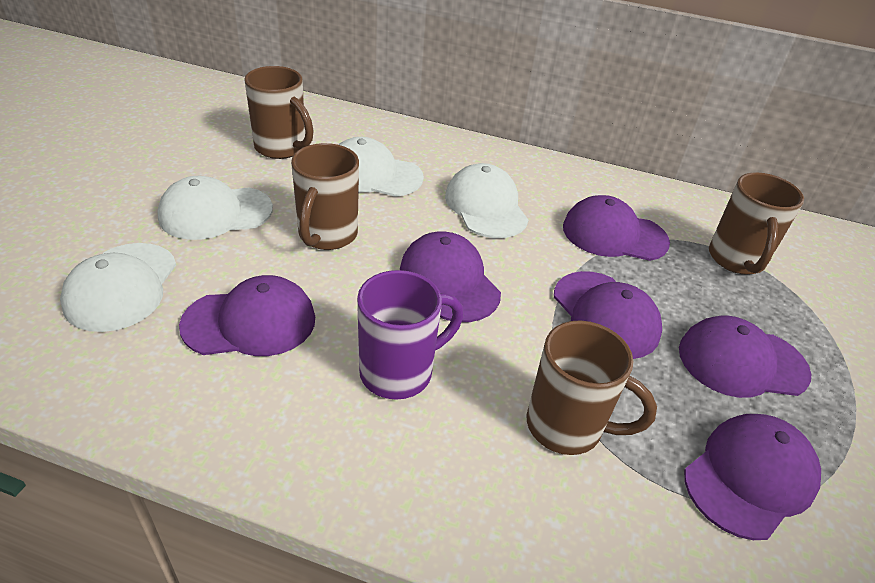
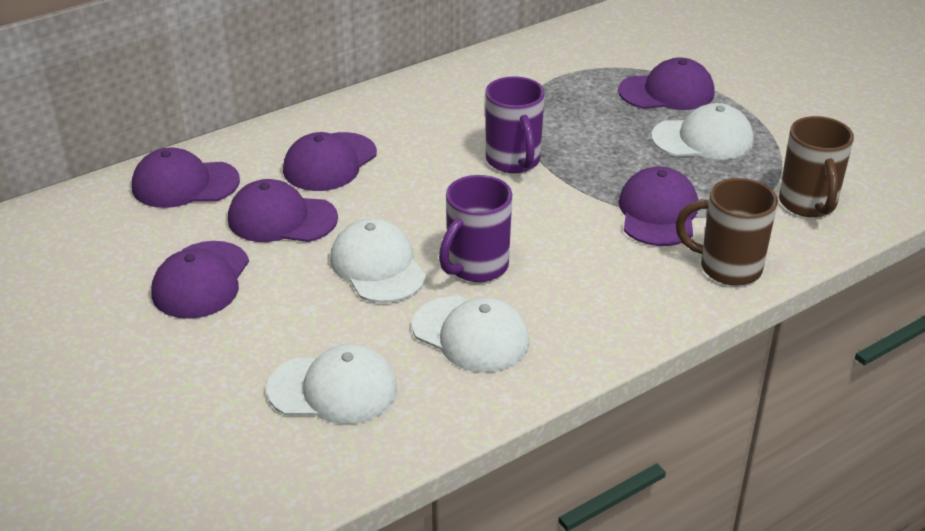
brown mug: 4 -> 2
purple mug: 1 -> 2

